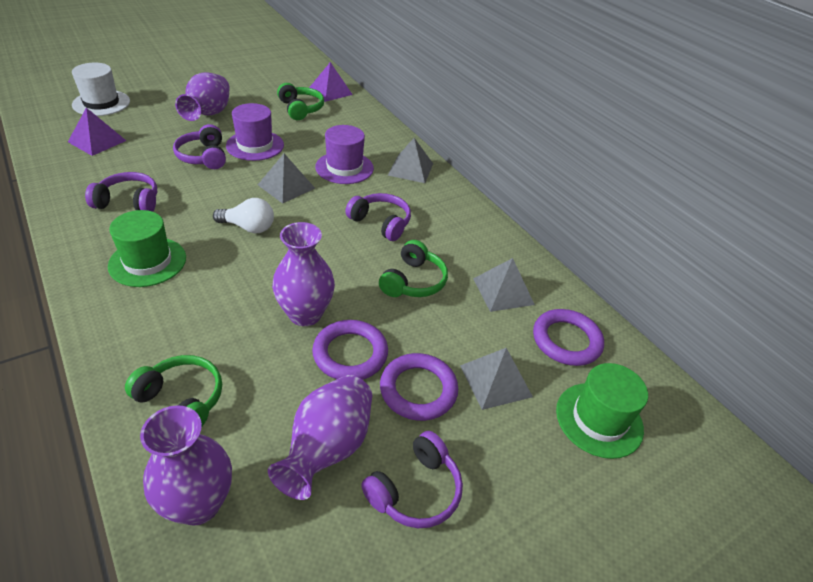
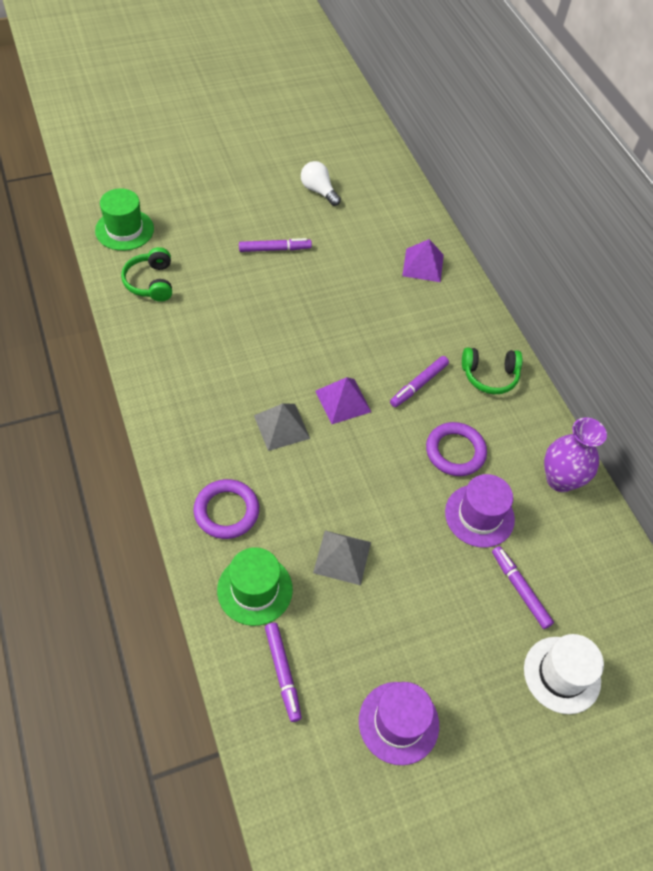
green headphones: 3 -> 2
grey pyramid: 4 -> 2
purple headphones: 4 -> 0
purple marker: 0 -> 4
purple ring: 3 -> 2
purple vase: 4 -> 1

